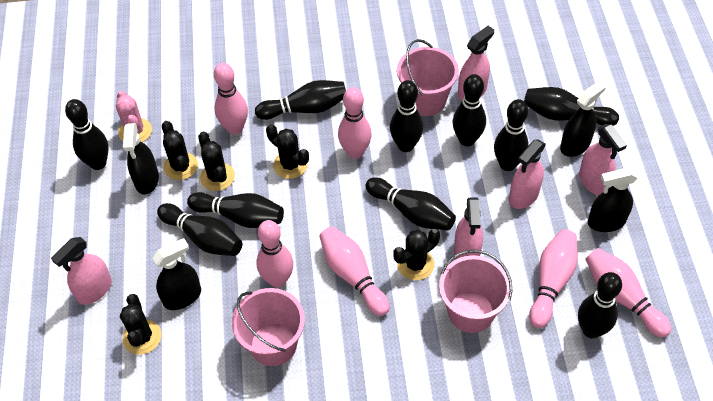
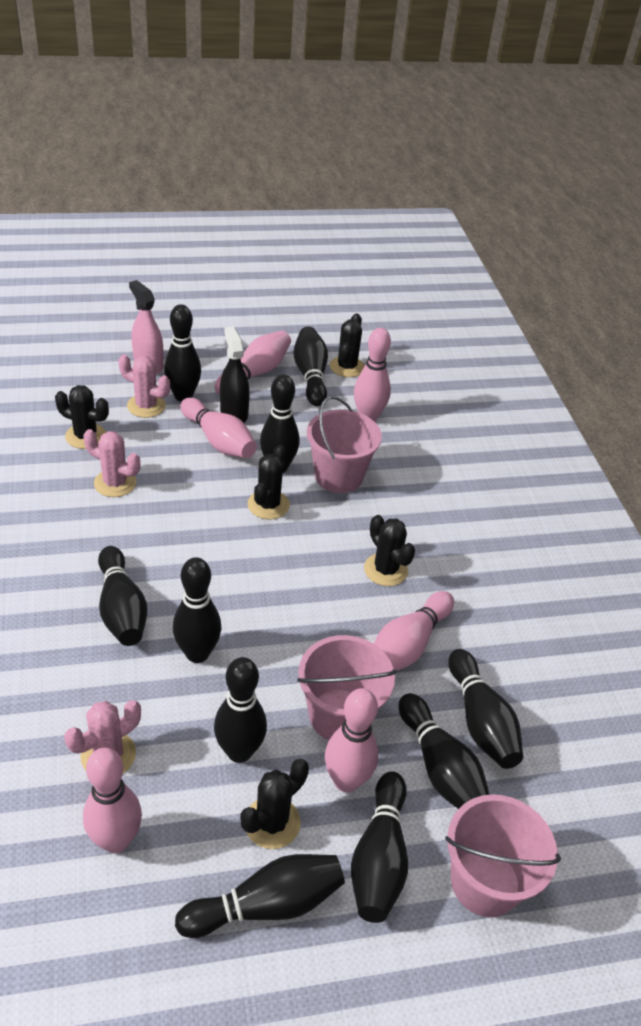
black spray bottle: 4 -> 1
pink cactus: 1 -> 3
pink spray bottle: 5 -> 1

